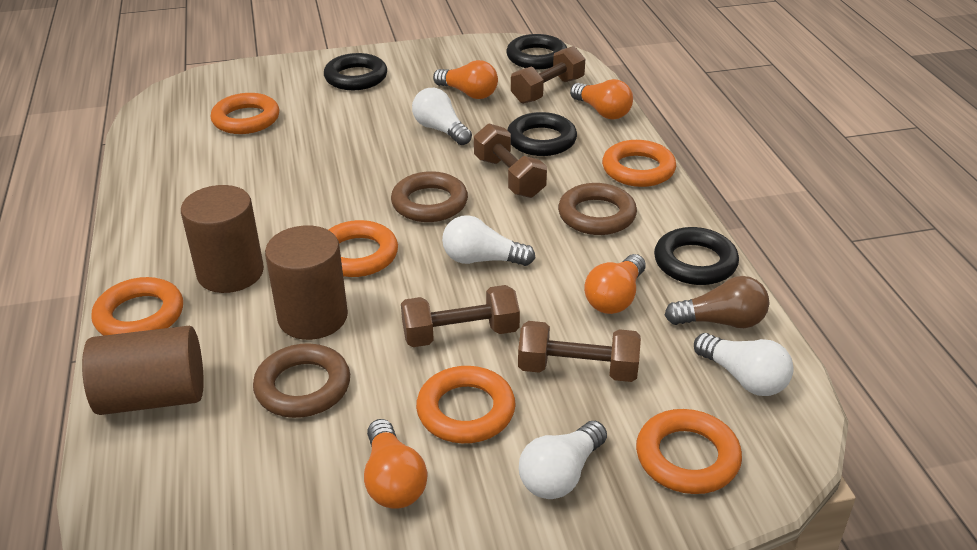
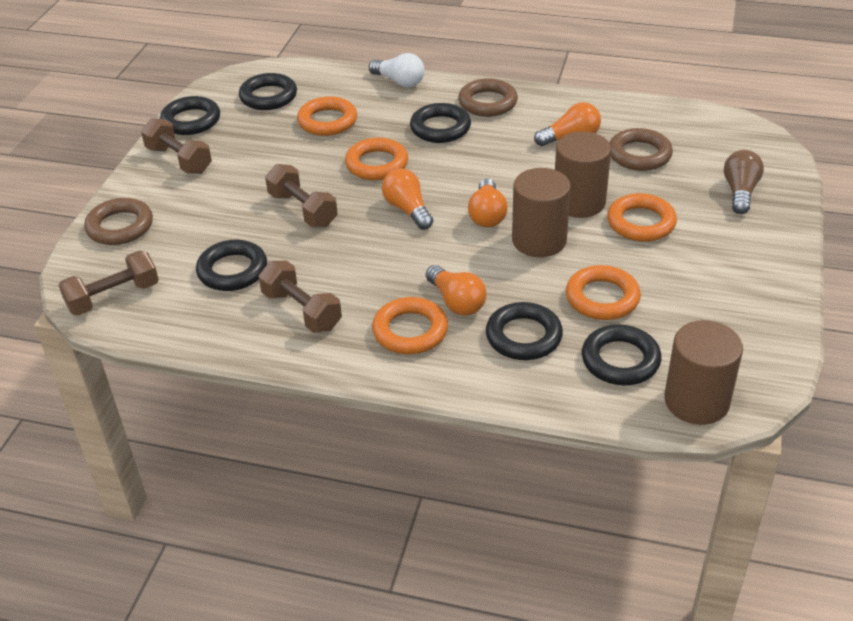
black ring: 4 -> 6
orange ring: 6 -> 5
white light bulb: 4 -> 1

